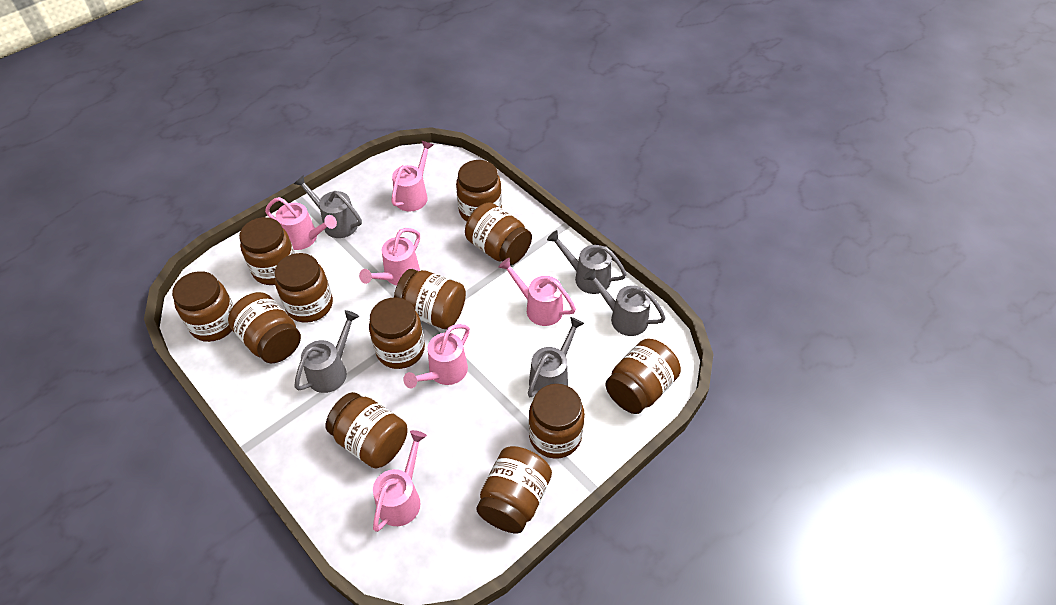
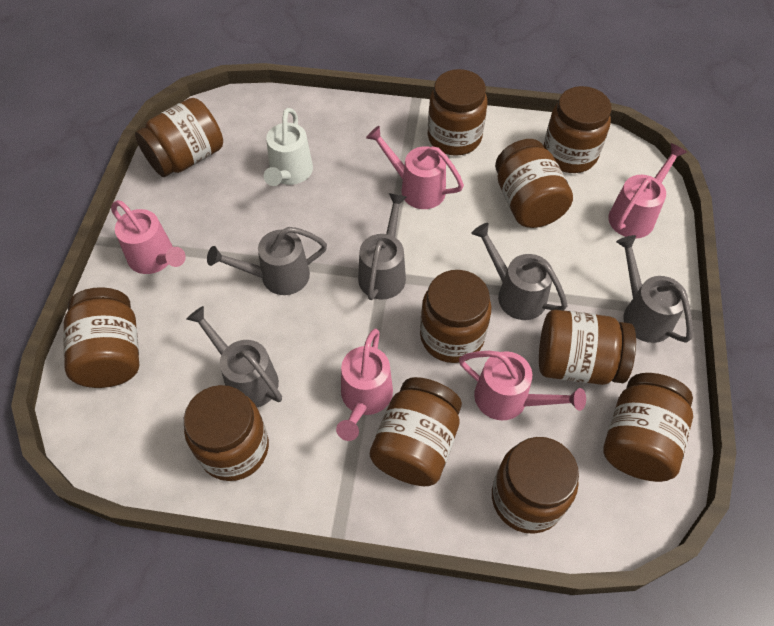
brown jar: 12 -> 11
pink watering can: 6 -> 5
white watering can: 0 -> 1

